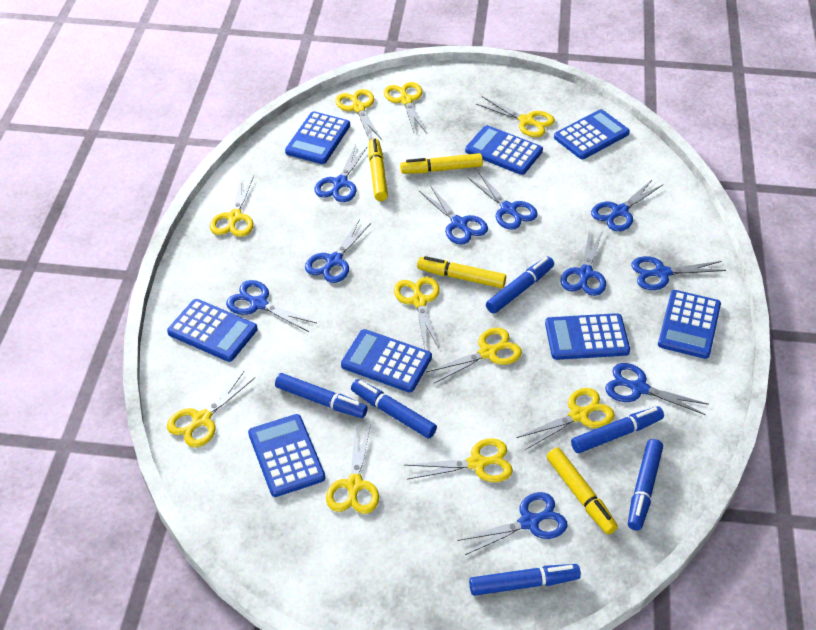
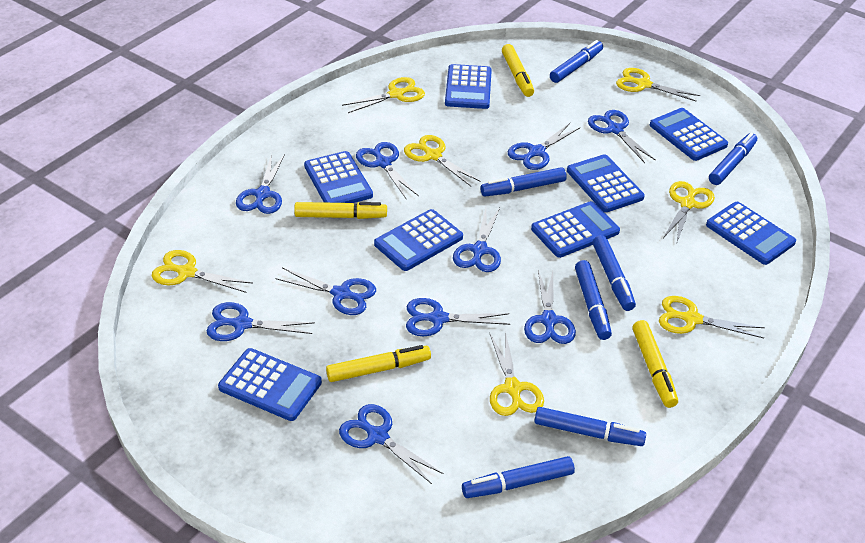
blue marker: 6 -> 7
yellow scissors: 10 -> 7

